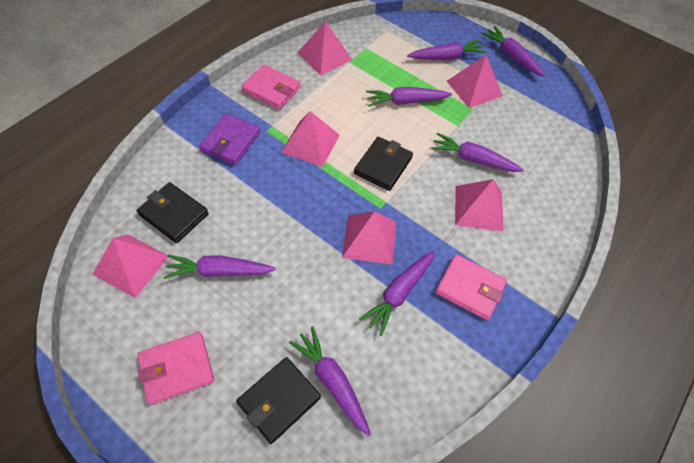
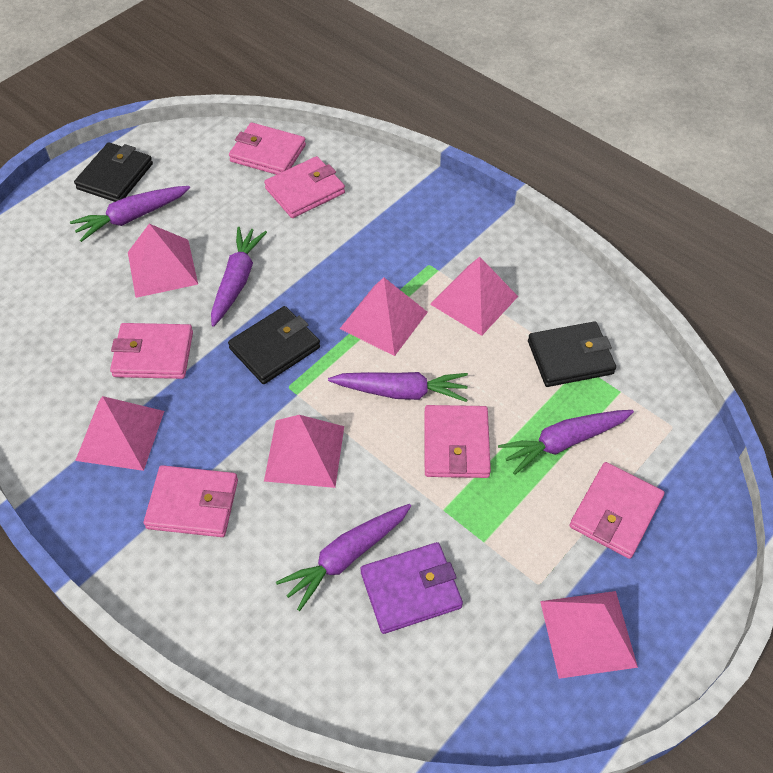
pink wallet: 3 -> 6
purple carrot: 7 -> 5

